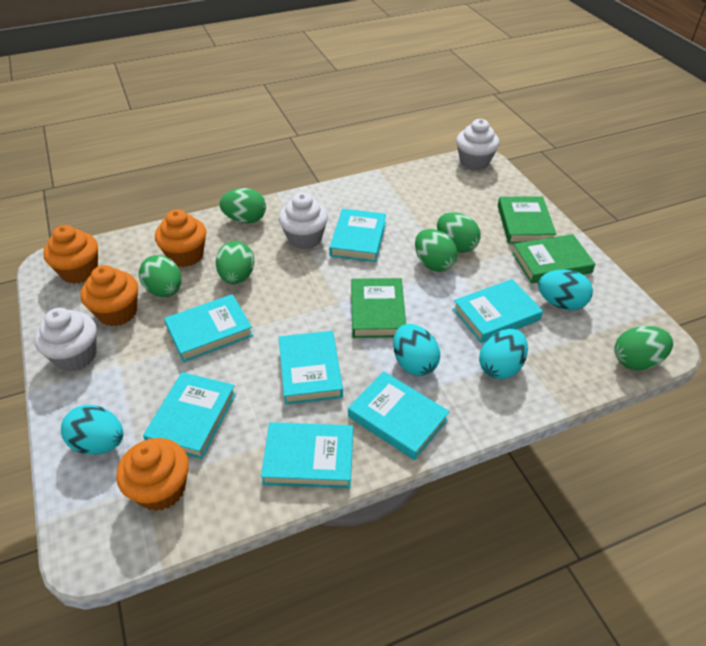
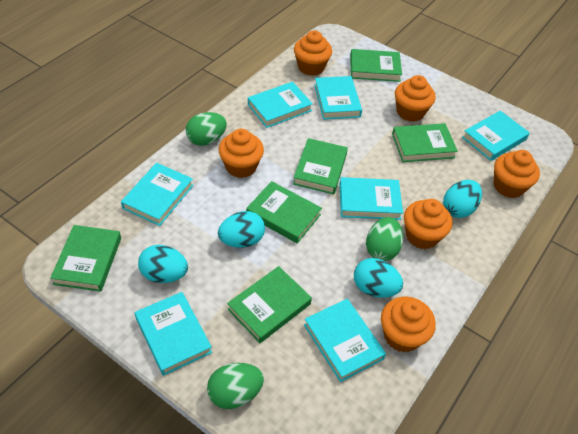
green book: 3 -> 6
green egg: 6 -> 3
orange cupcake: 4 -> 6
white cupcake: 3 -> 0

